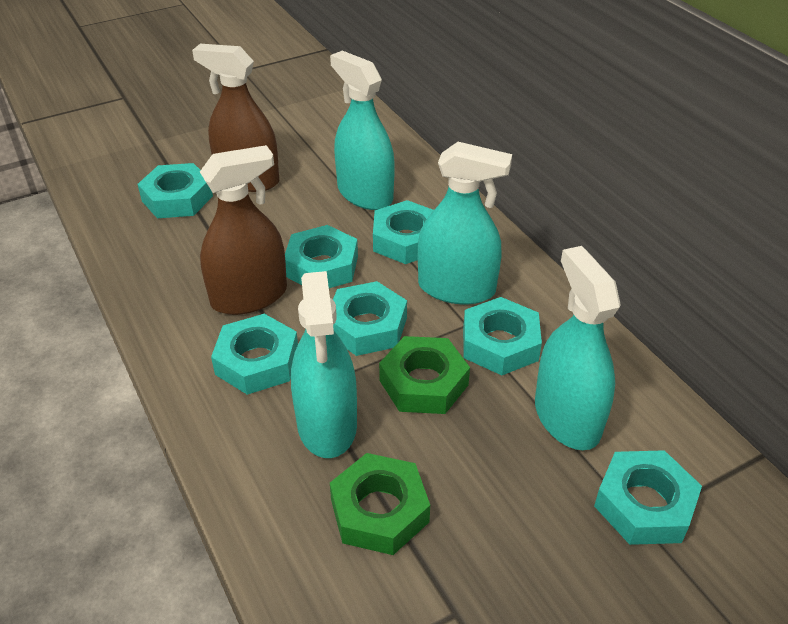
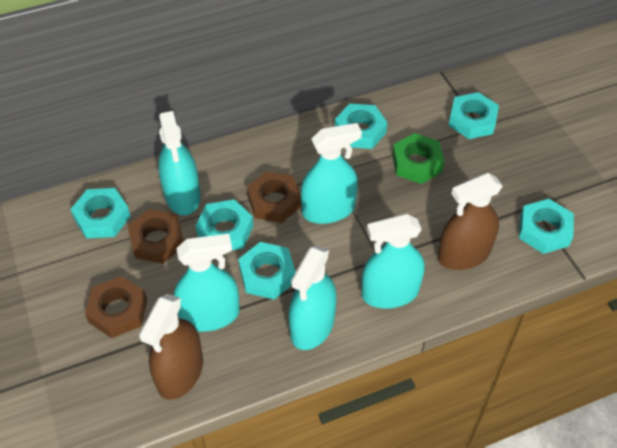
brown nut: 0 -> 3
green nut: 2 -> 1
turquoise nut: 7 -> 6
turquoise spray bottle: 4 -> 5

